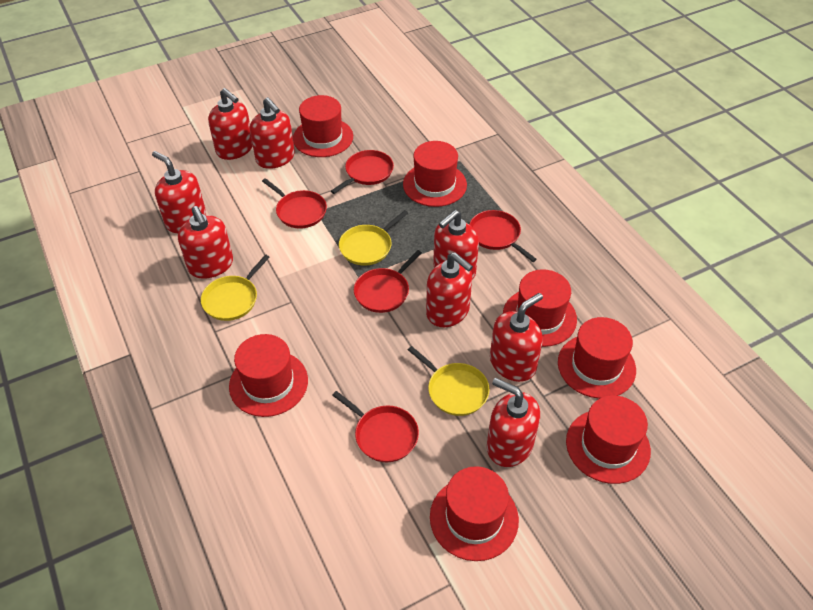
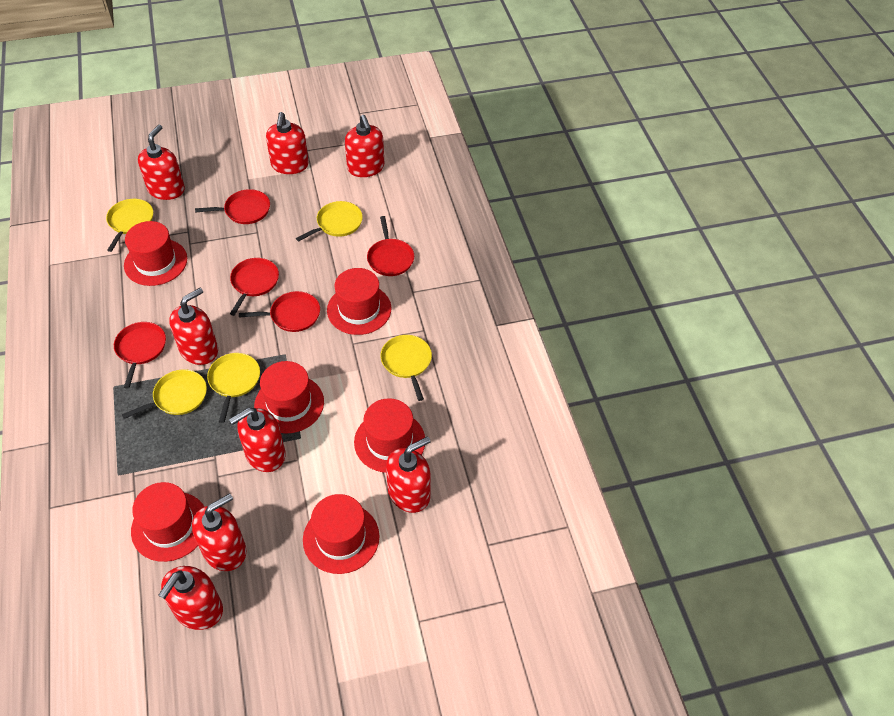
red hat: 7 -> 6
yellow pan: 3 -> 5

